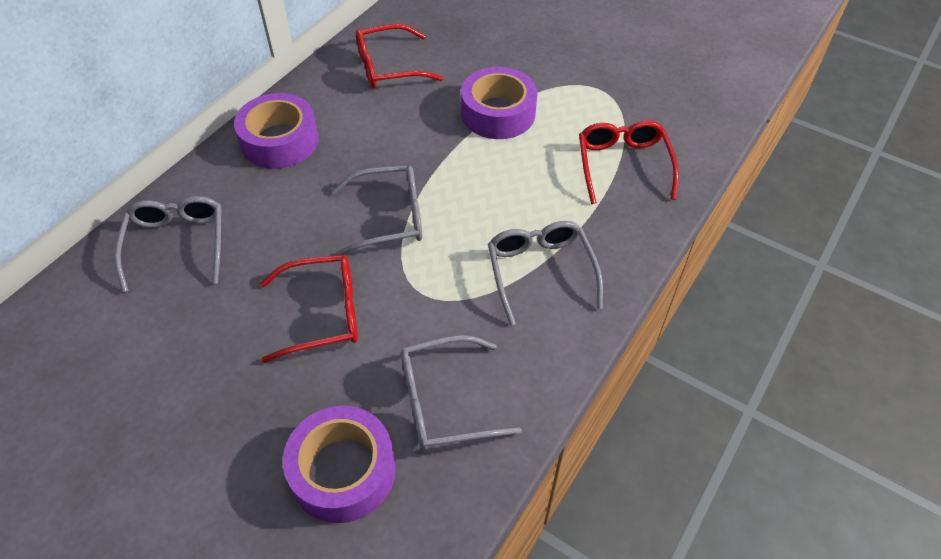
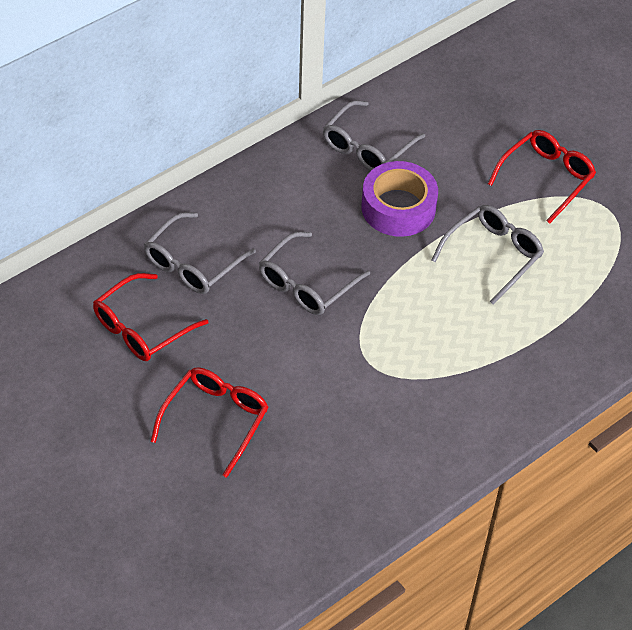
purple tape: 3 -> 1

